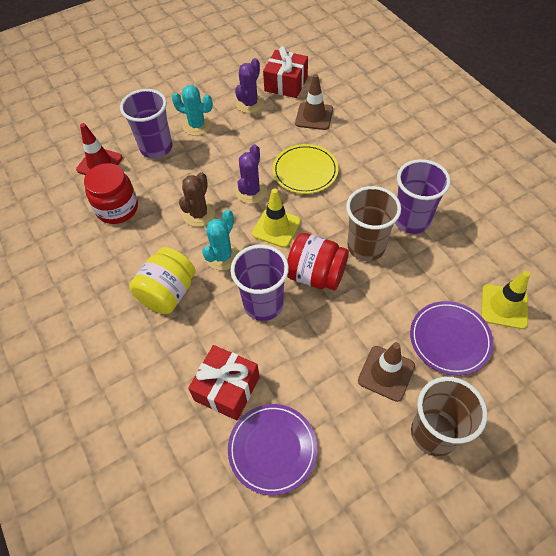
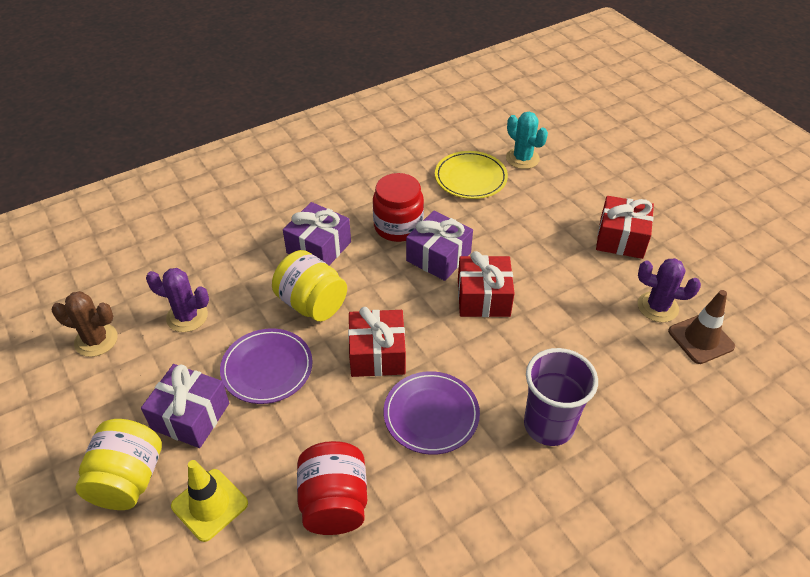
brown cup: 2 -> 0
brown traffic cone: 2 -> 1
purple cup: 3 -> 1
purple gift: 0 -> 3
red gift: 2 -> 3
red traffic cone: 1 -> 0
turquoise cactus: 2 -> 1
yellow jar: 1 -> 2
yellow traffic cone: 2 -> 1

